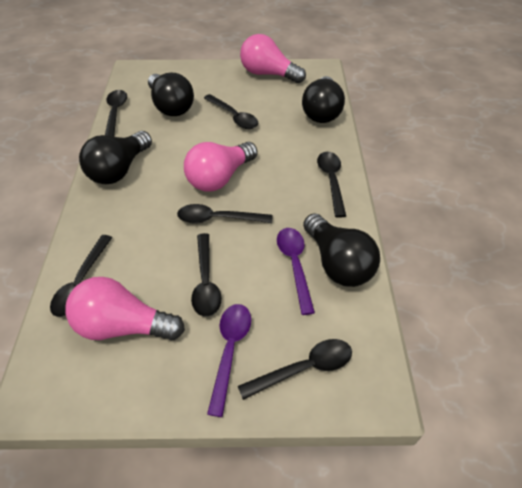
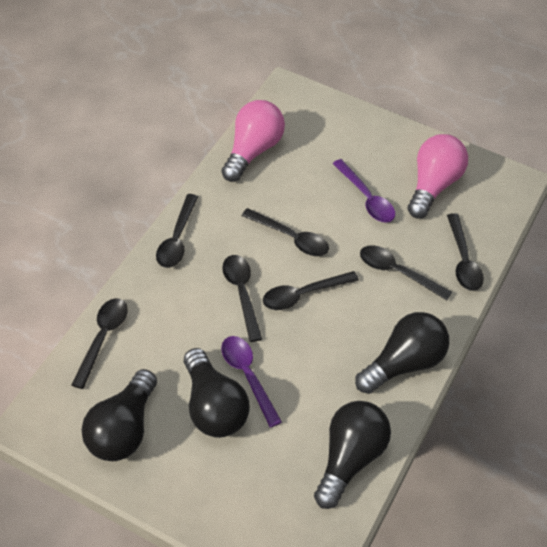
pink light bulb: 3 -> 2

